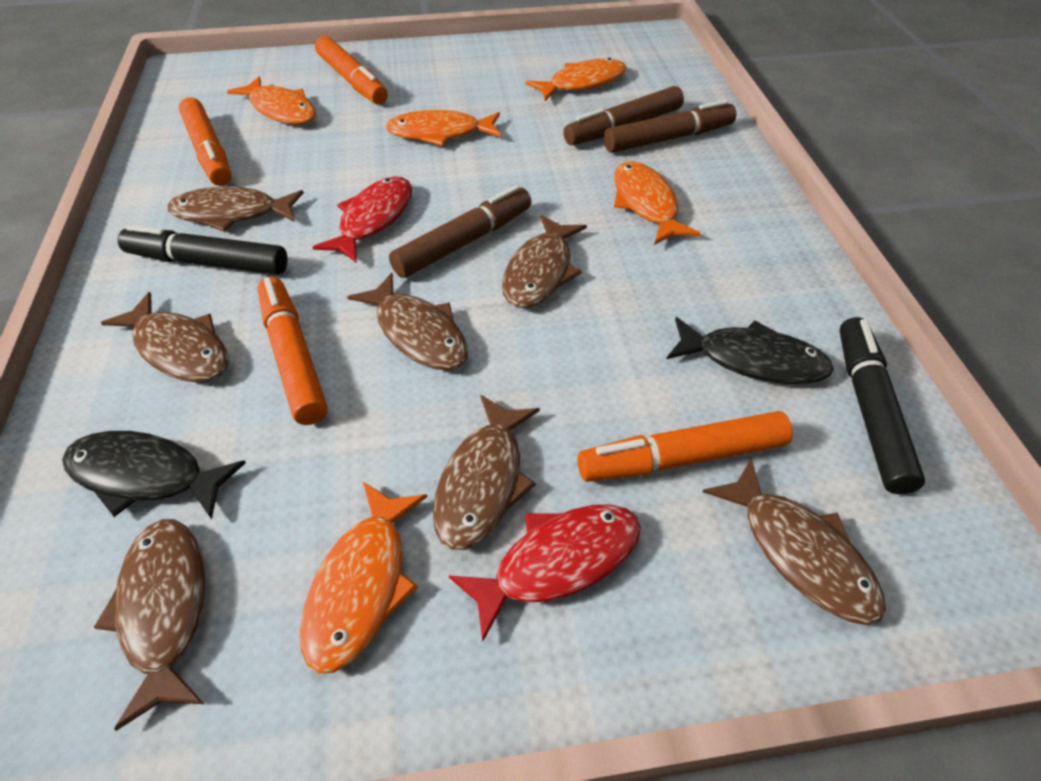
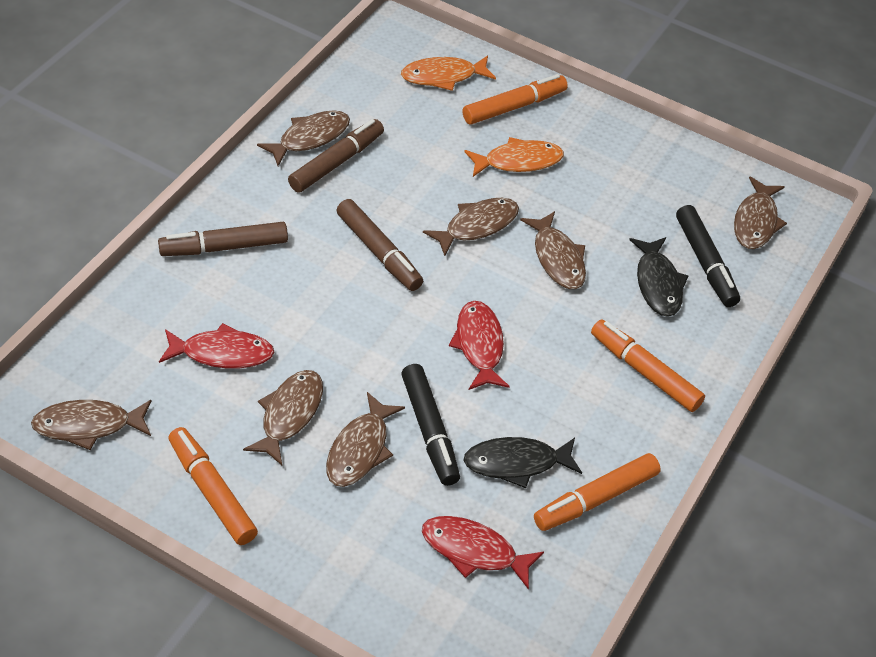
orange fish: 5 -> 2
red fish: 2 -> 3

